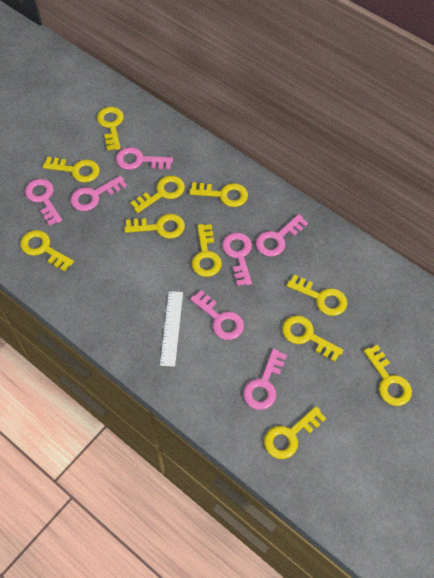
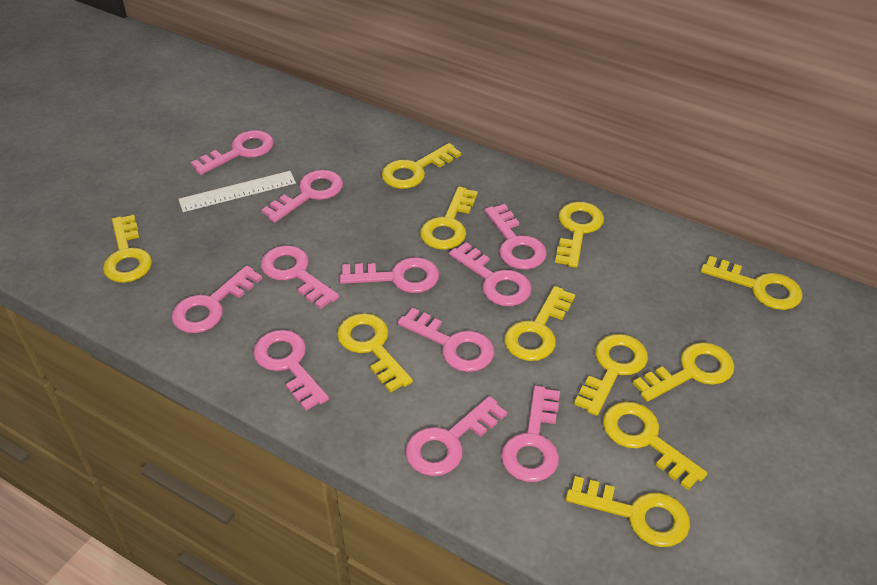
pink key: 7 -> 11

